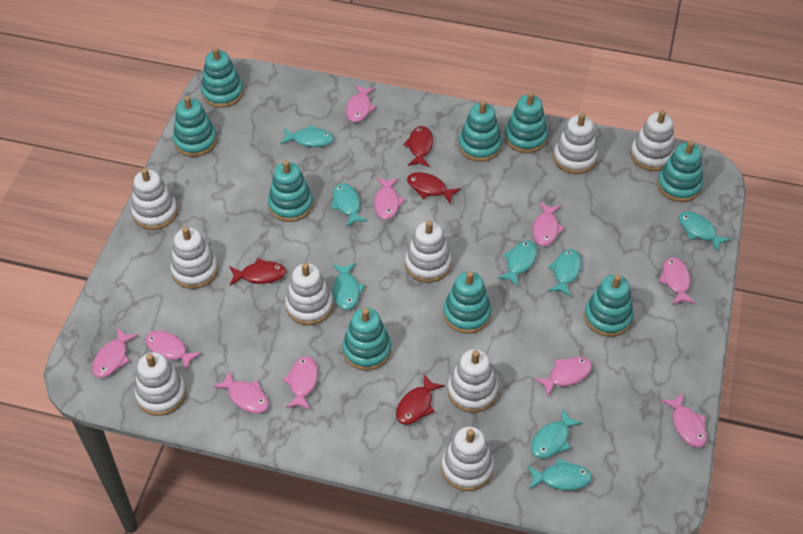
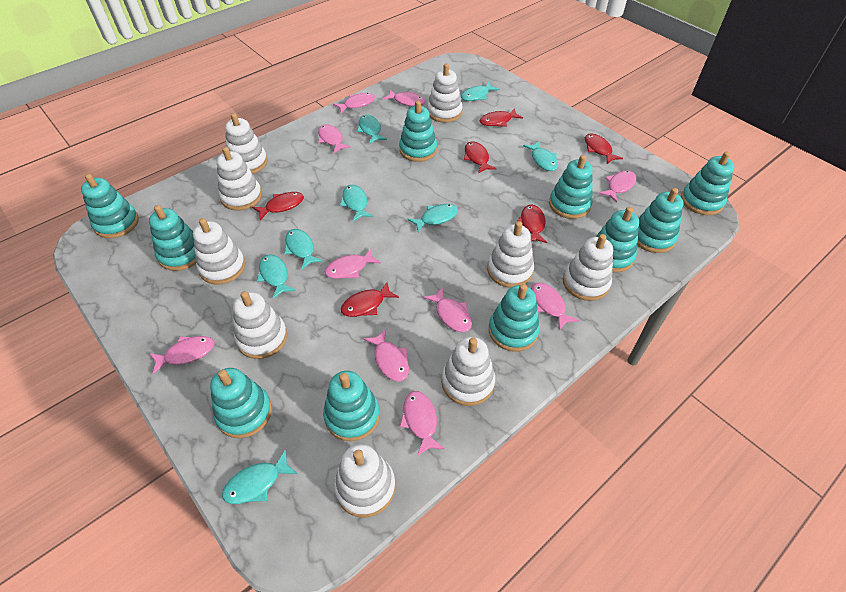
red fish: 4 -> 6
turquoise stacking toy: 9 -> 10

